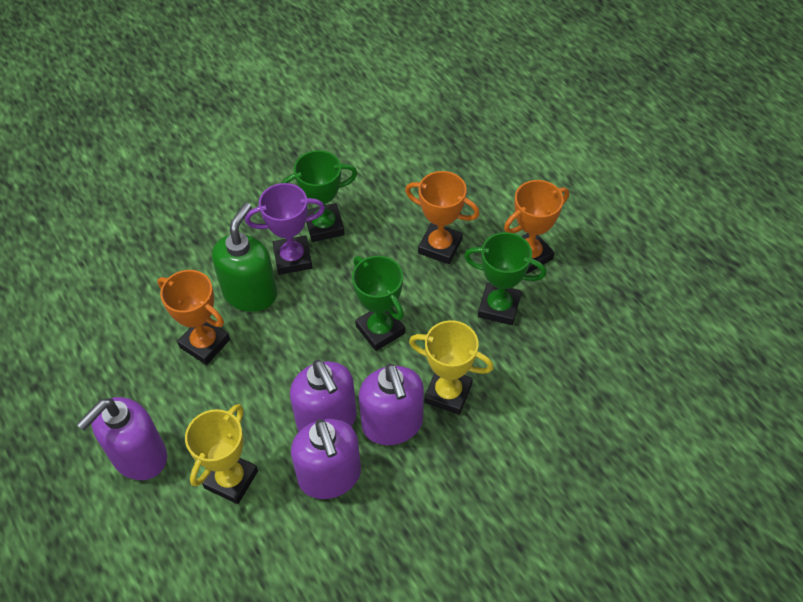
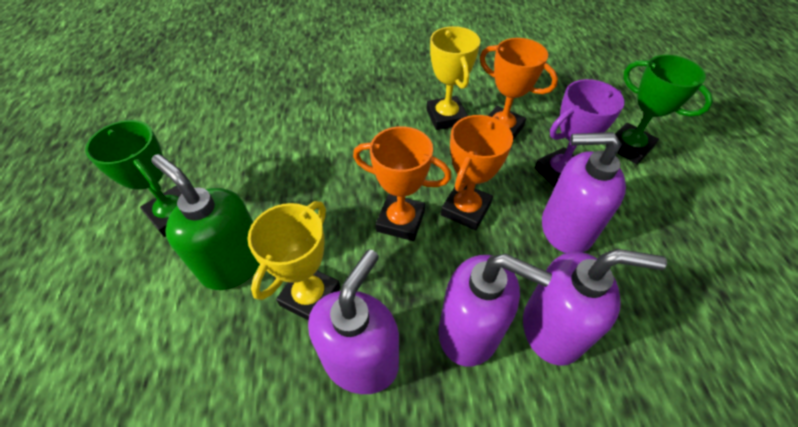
green trophy: 3 -> 2

